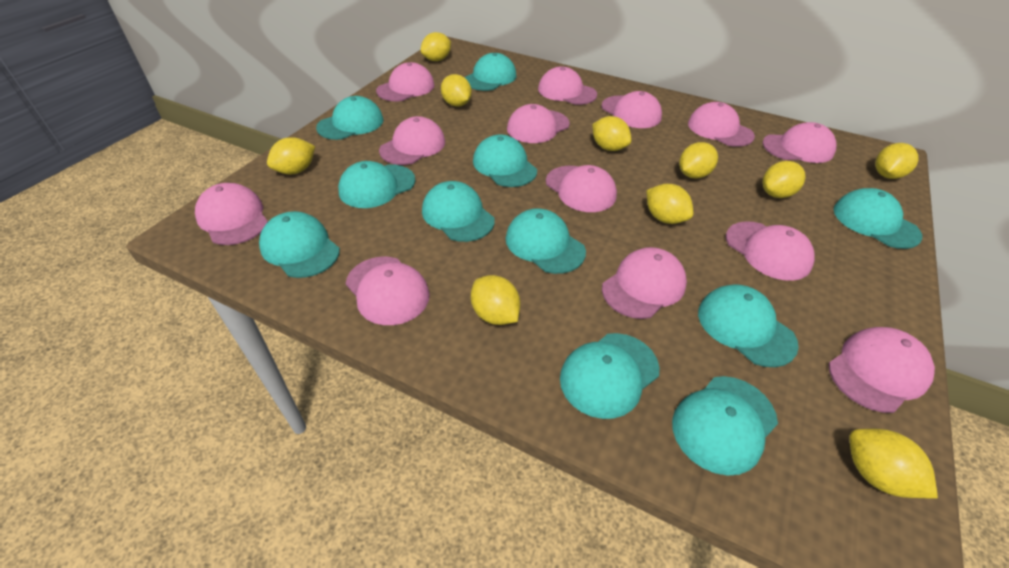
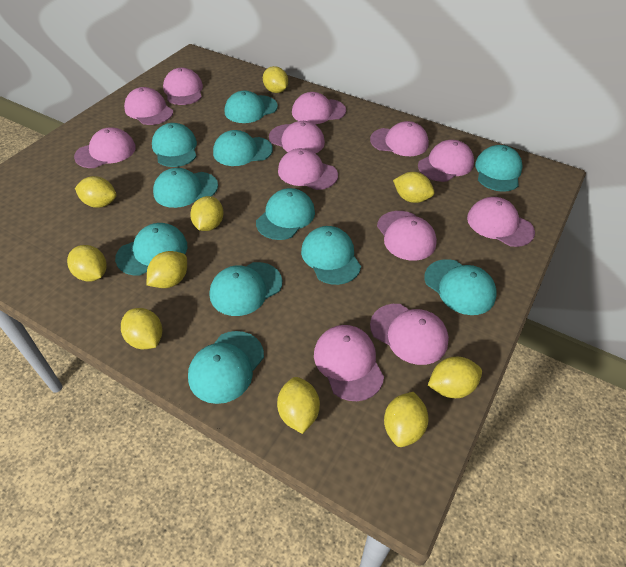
pink cap: 13 -> 12

